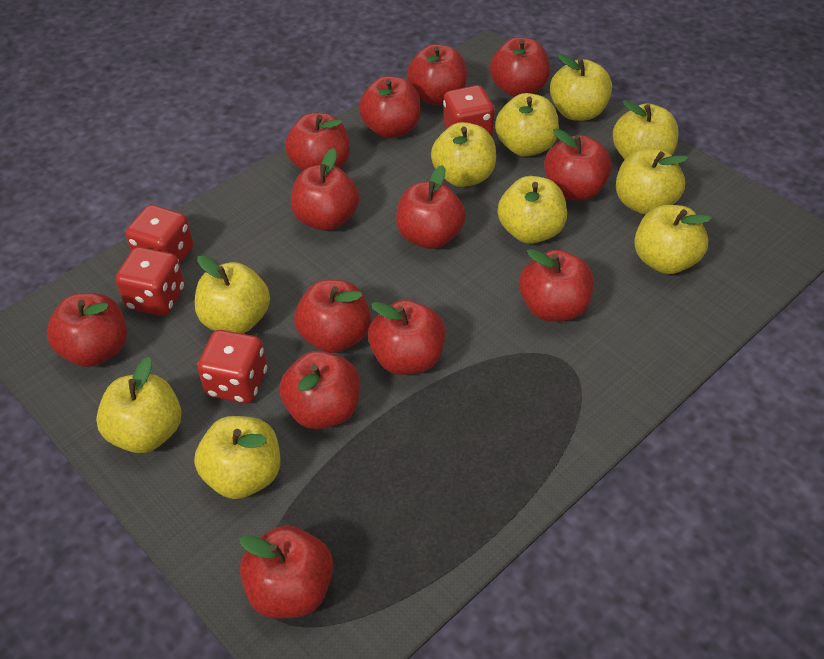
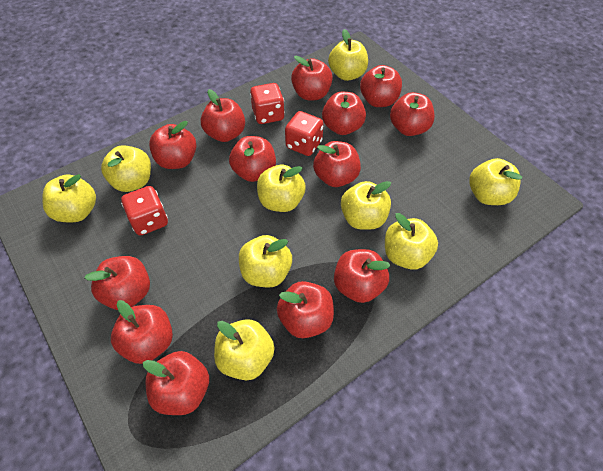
red dice: 4 -> 3
yellow apple: 10 -> 9

